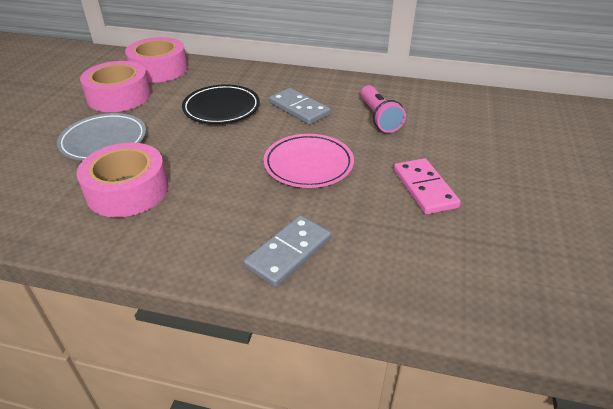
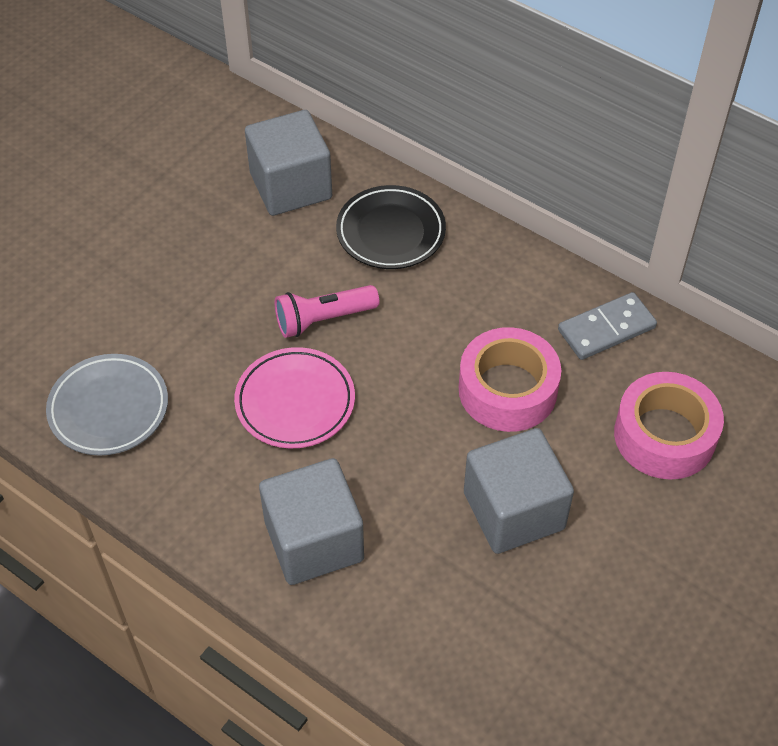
grey cube: 0 -> 3
grey domino: 2 -> 1
pink domino: 1 -> 0
pink tape: 3 -> 2

